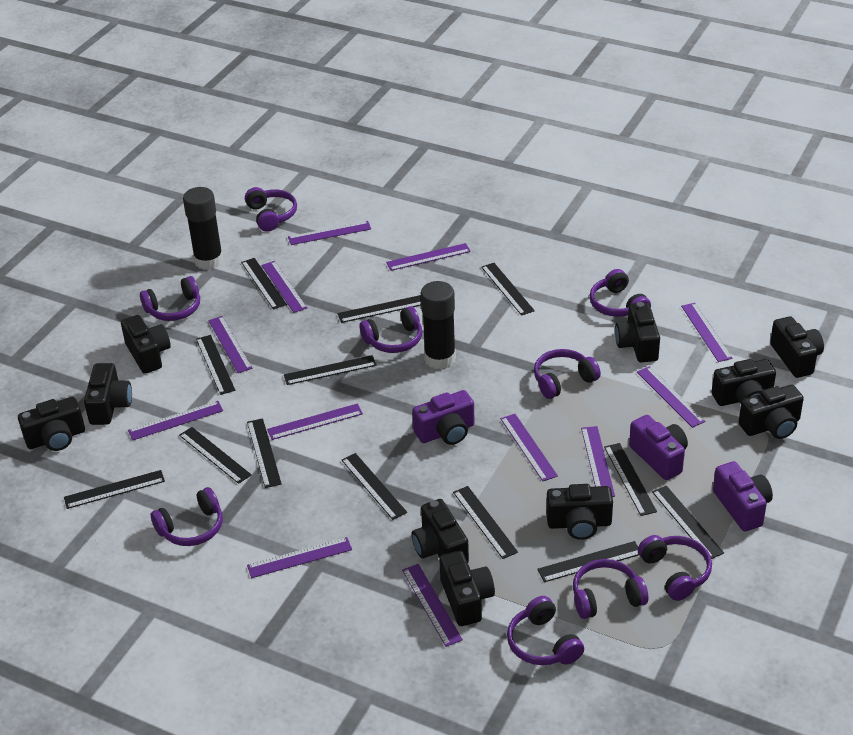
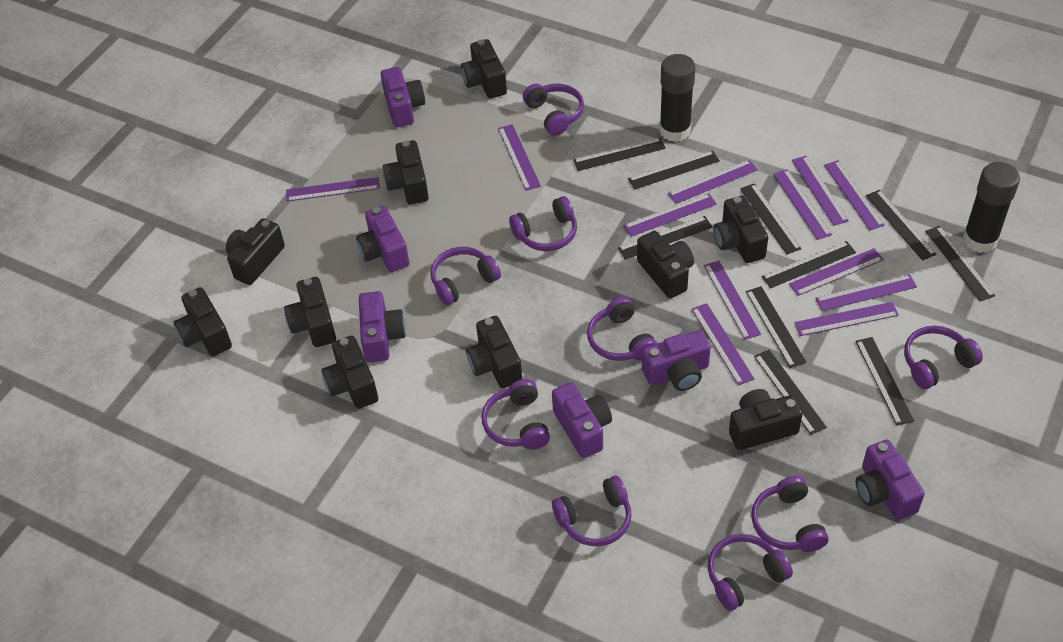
black ruler: 13 -> 10
purple camera: 3 -> 6

